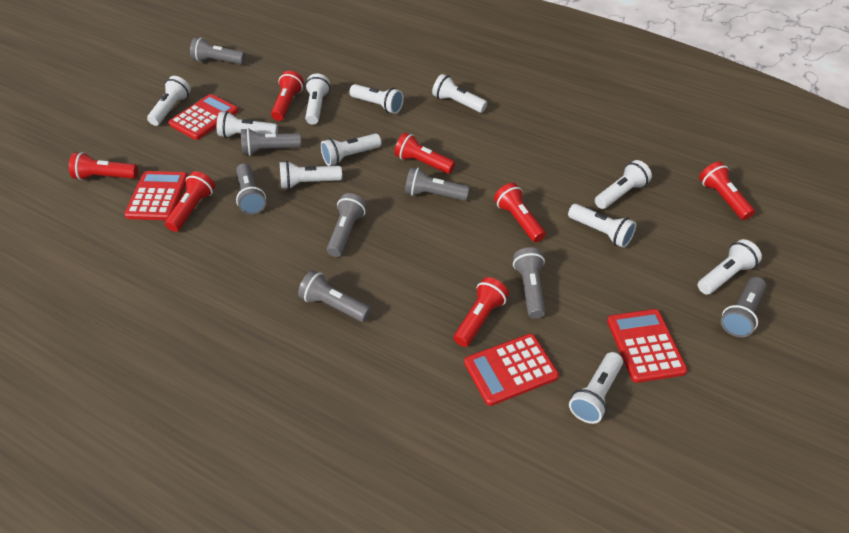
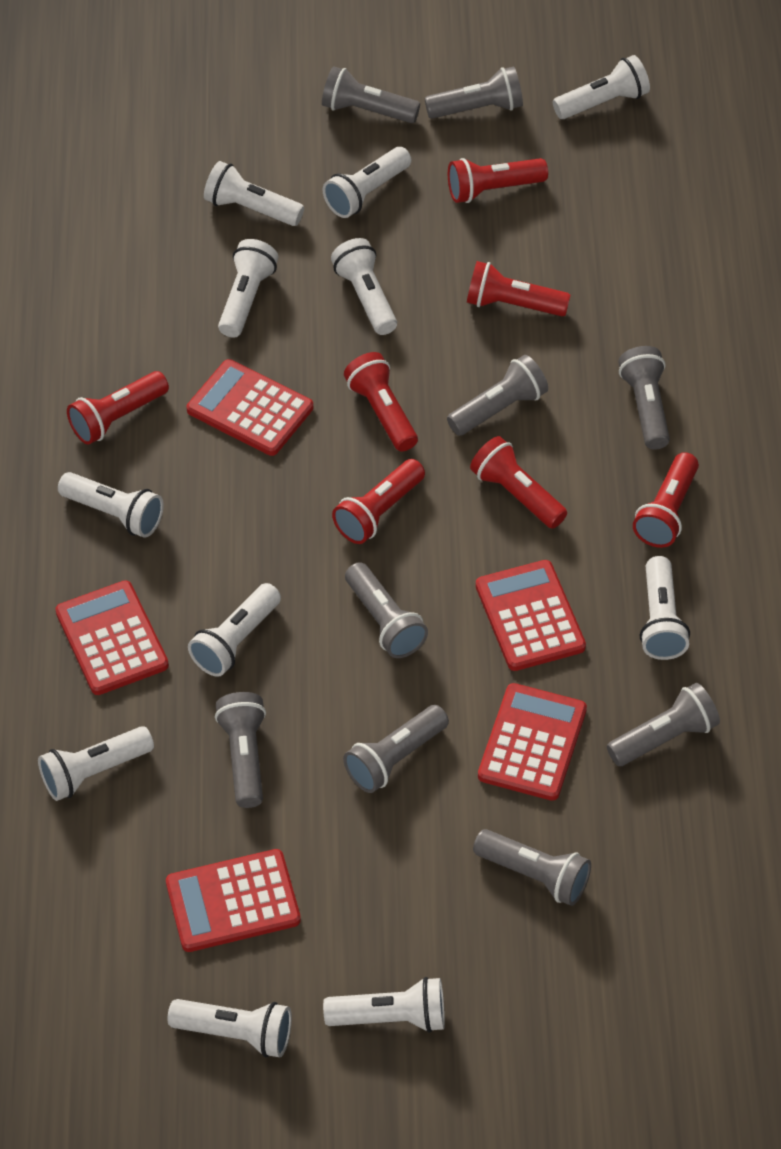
grey flashlight: 8 -> 9
red calculator: 4 -> 5

